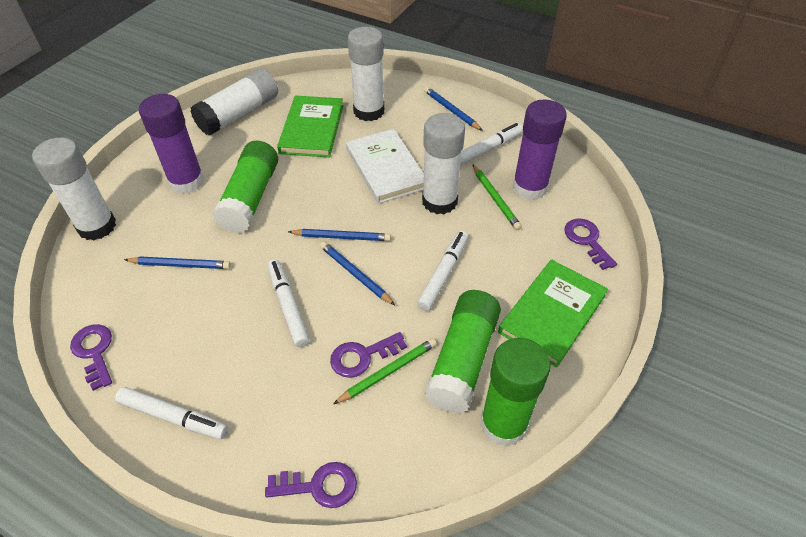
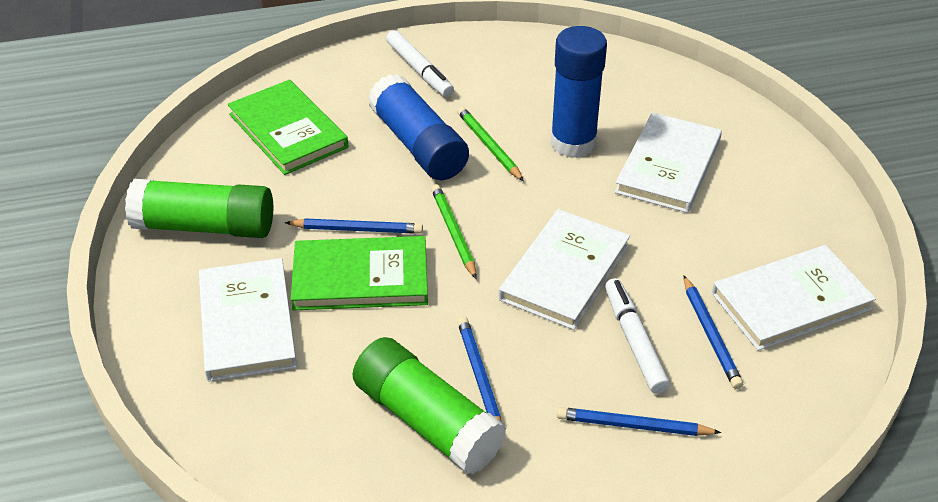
blue glue stick: 0 -> 2
green glue stick: 3 -> 2
purple glue stick: 2 -> 0
purple key: 4 -> 0
white book: 1 -> 4
white glue stick: 4 -> 0
white marker: 4 -> 2

